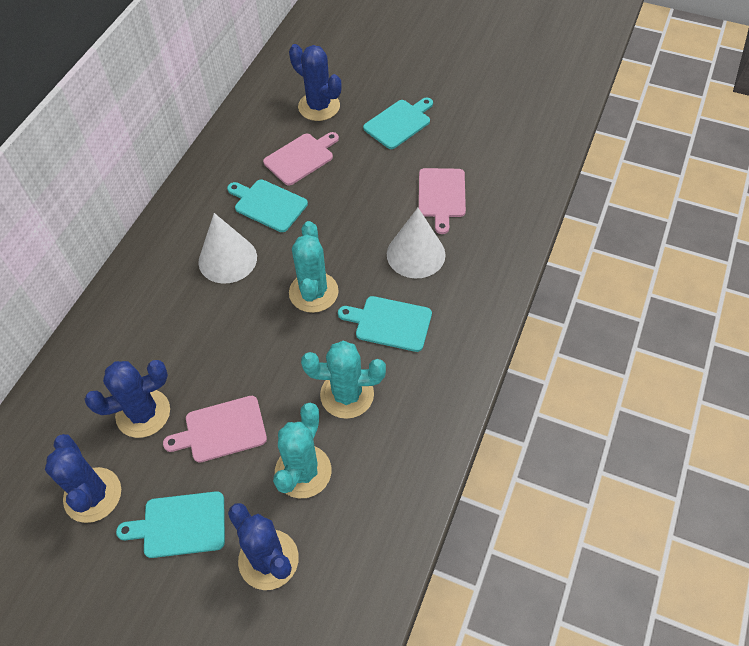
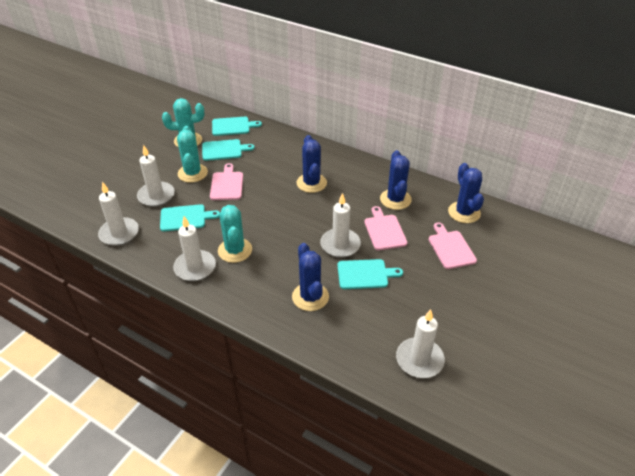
white candle: 0 -> 5
white cone: 2 -> 0

